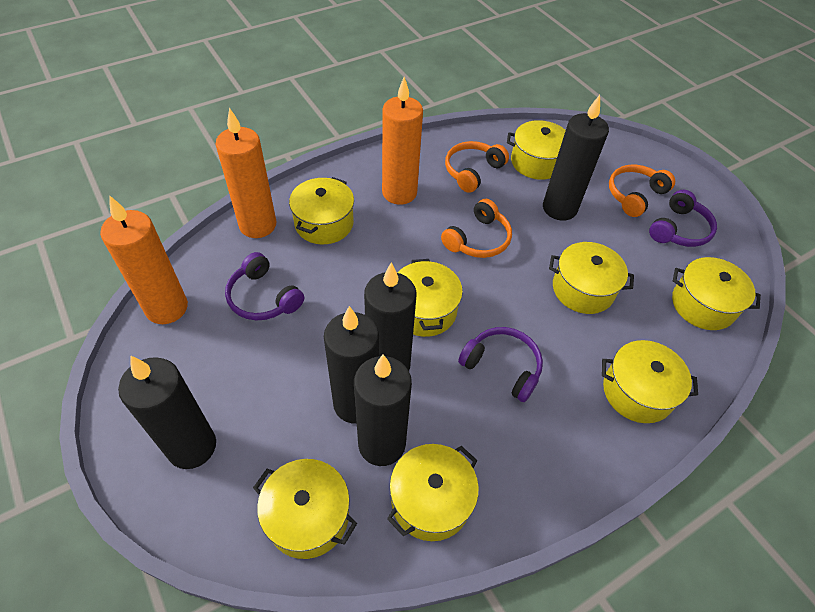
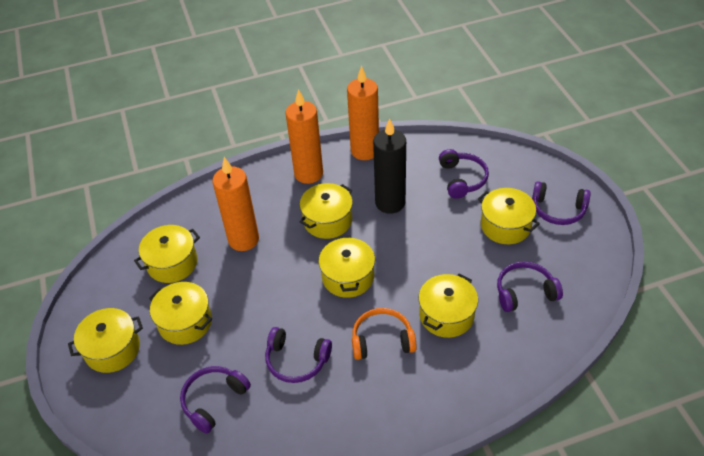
black candle: 5 -> 1
orange headphones: 3 -> 1
purple headphones: 3 -> 5
yellow pot: 8 -> 7

